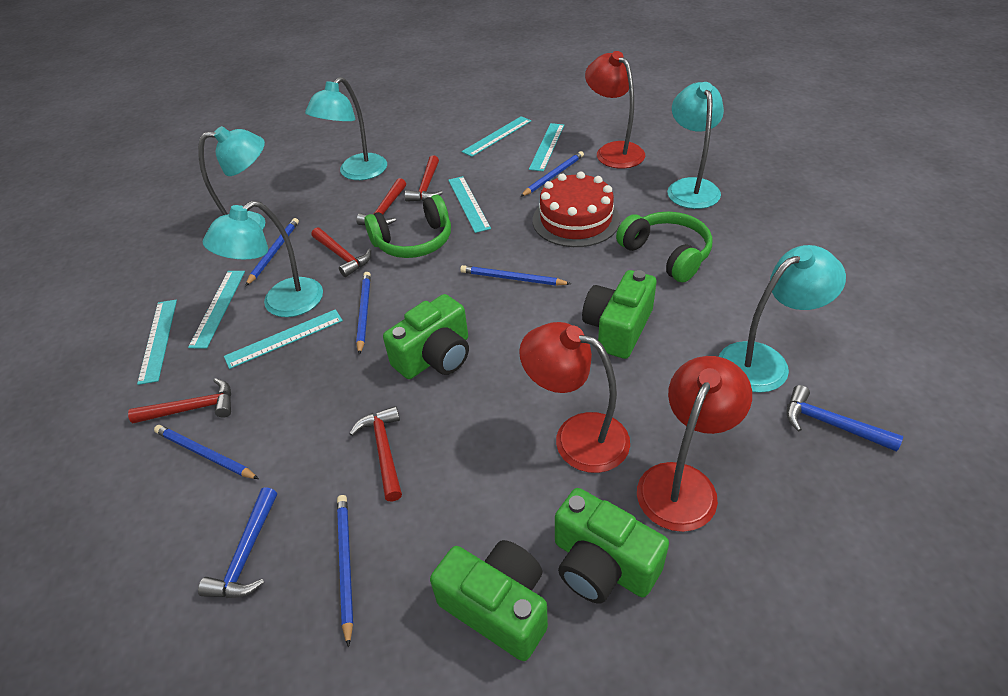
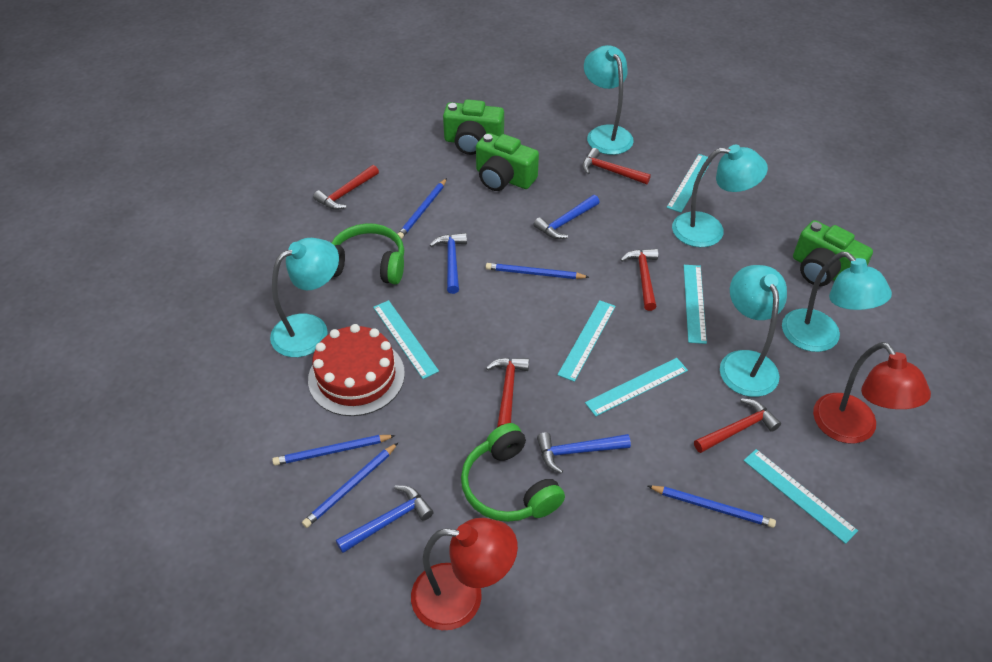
blue hammer: 2 -> 4
blue pencil: 6 -> 5
green camera: 4 -> 3
red lamp: 3 -> 2

